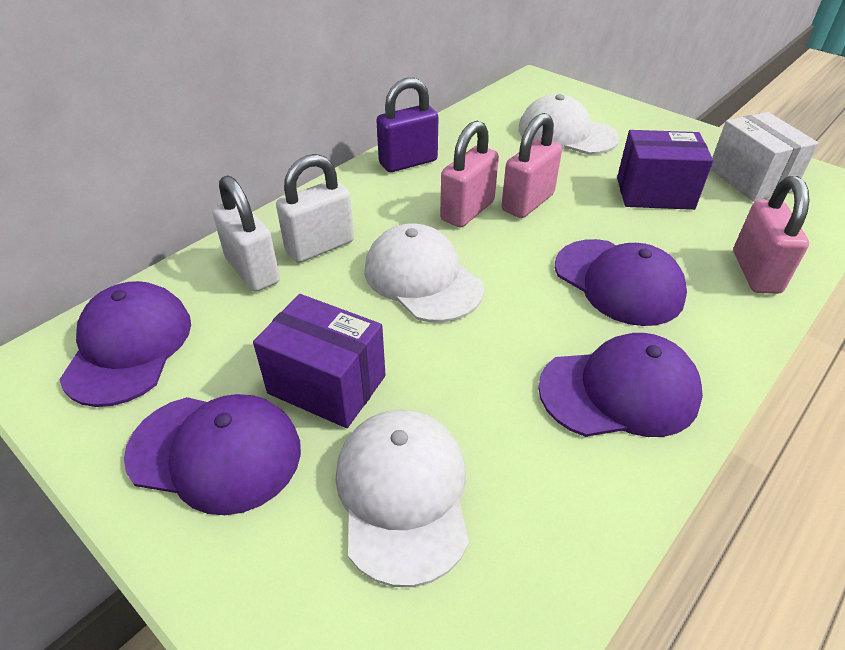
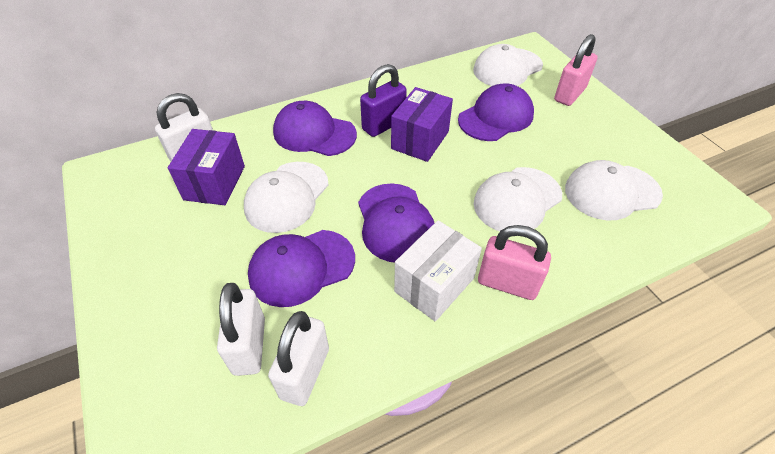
pink padlock: 3 -> 2
white cap: 3 -> 4
white padlock: 2 -> 3

